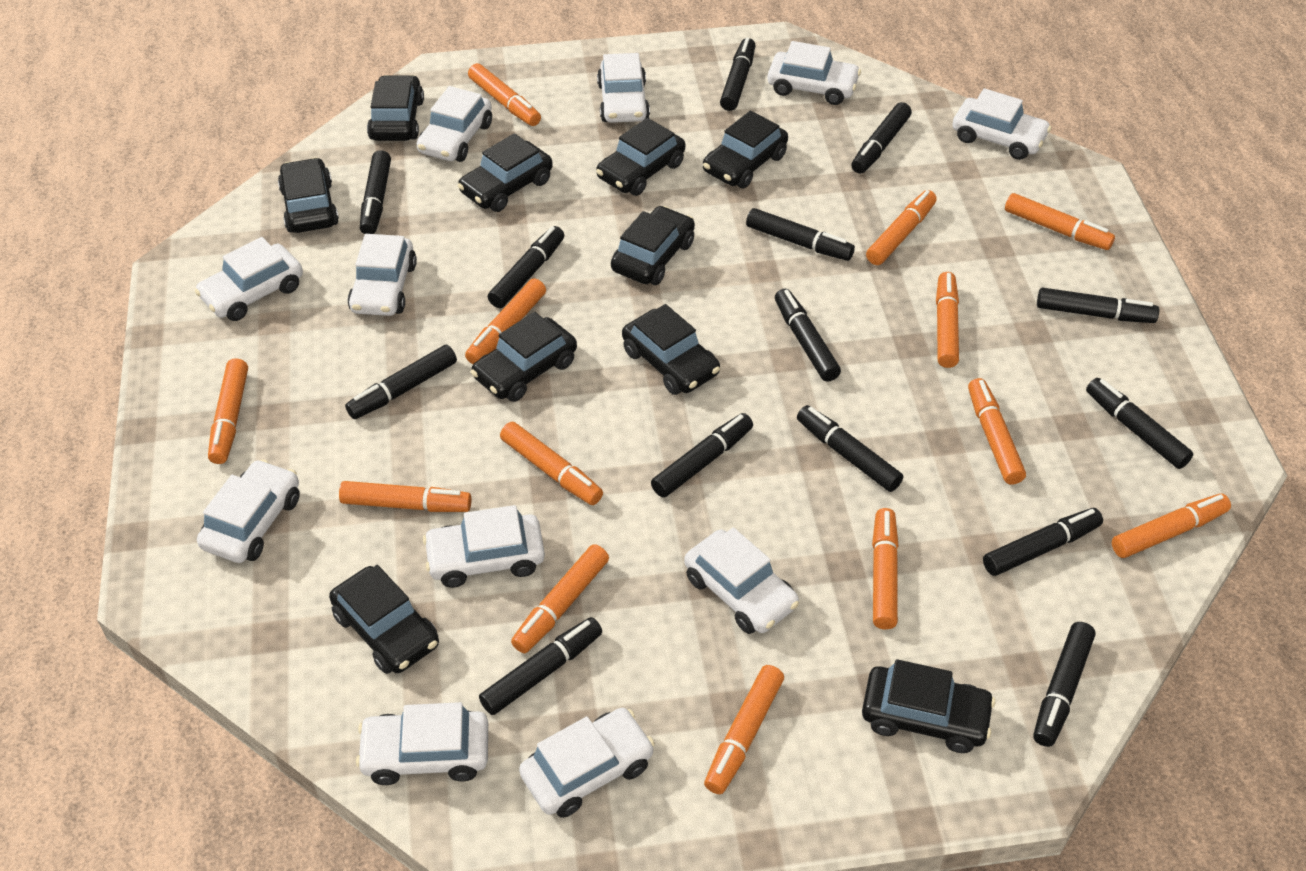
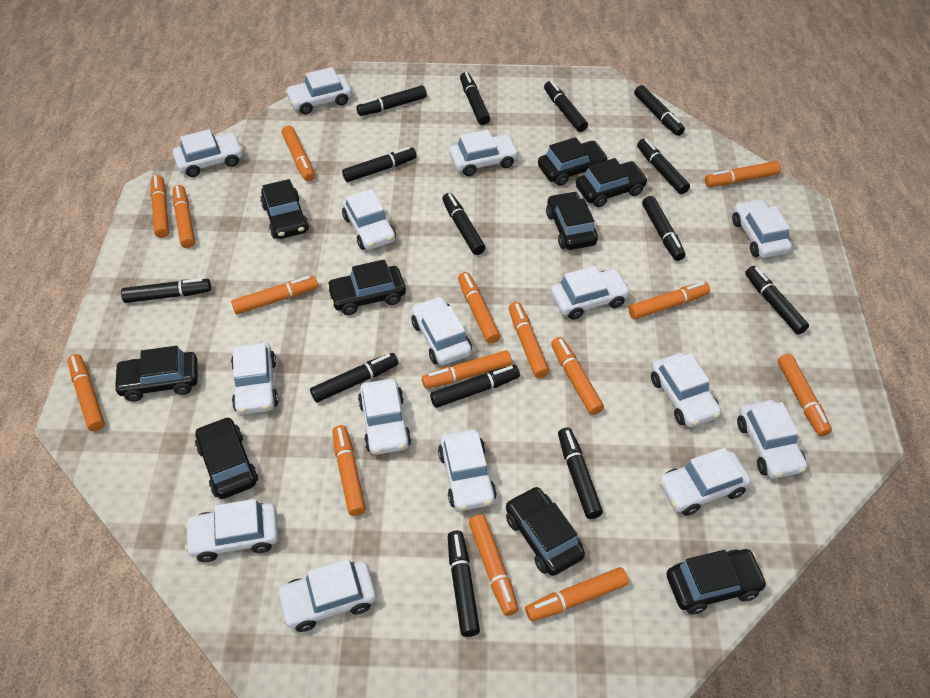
black car: 10 -> 9
orange marker: 13 -> 15
white car: 11 -> 15

